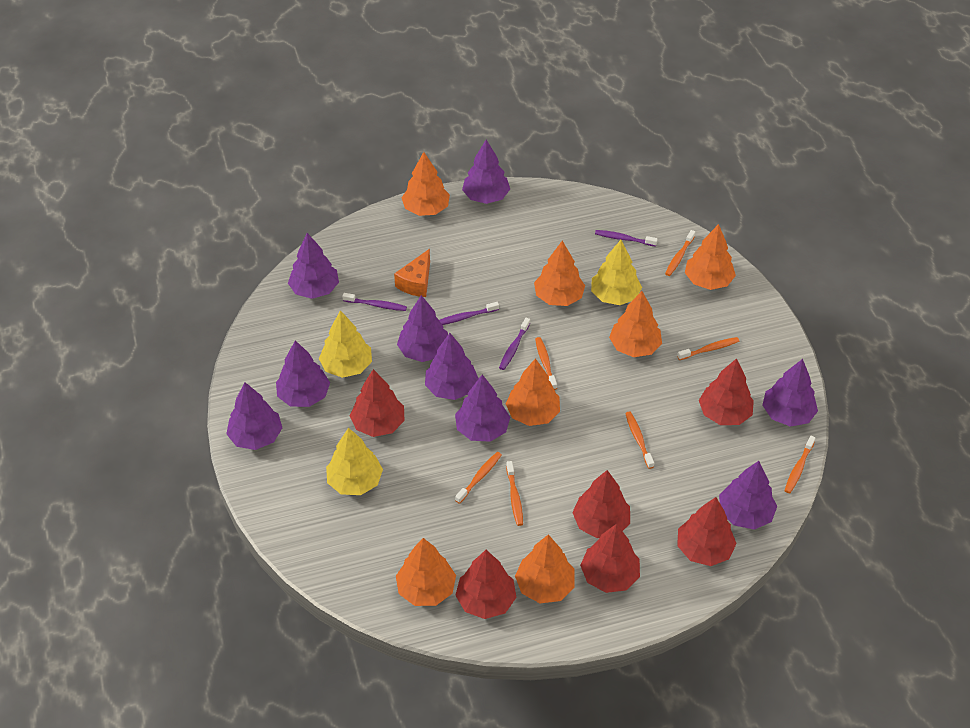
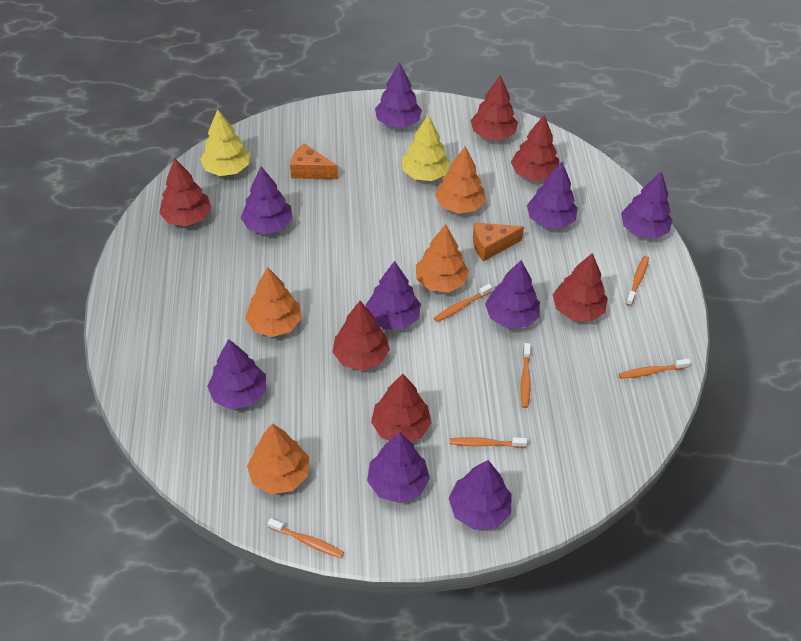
orange cheese: 1 -> 2
orange toothbrush: 7 -> 6
orange tree: 7 -> 4
purple toothbrush: 4 -> 0
yellow tree: 3 -> 2

